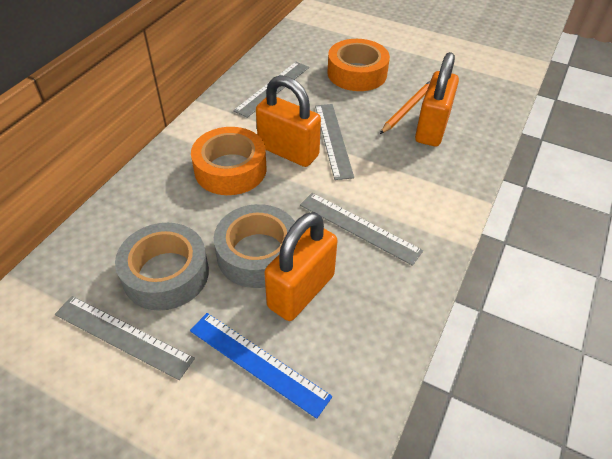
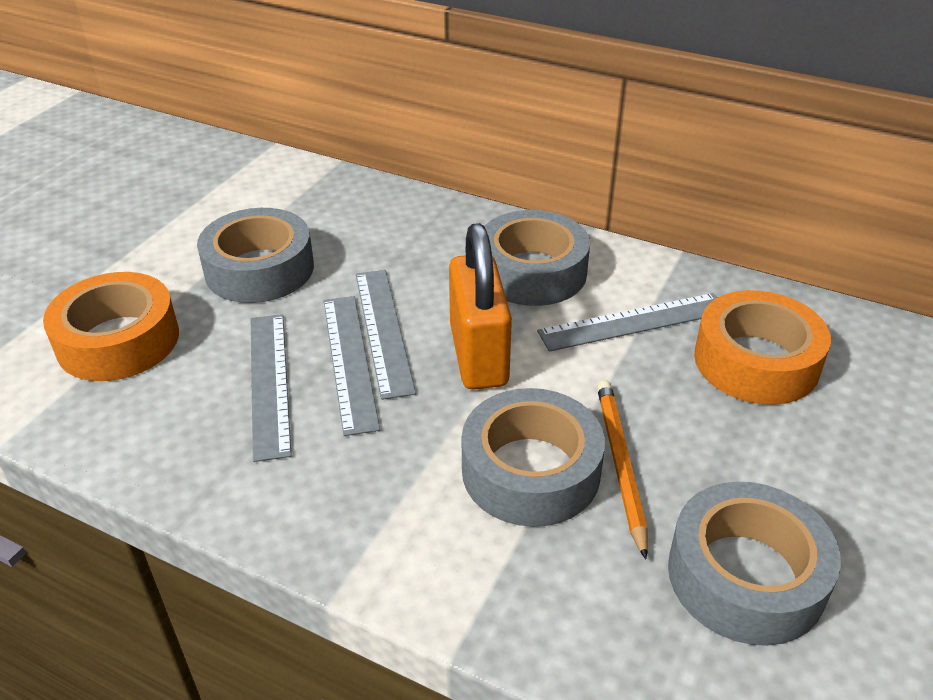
blue ruler: 1 -> 0
grey tape: 2 -> 4
orange padlock: 3 -> 1

